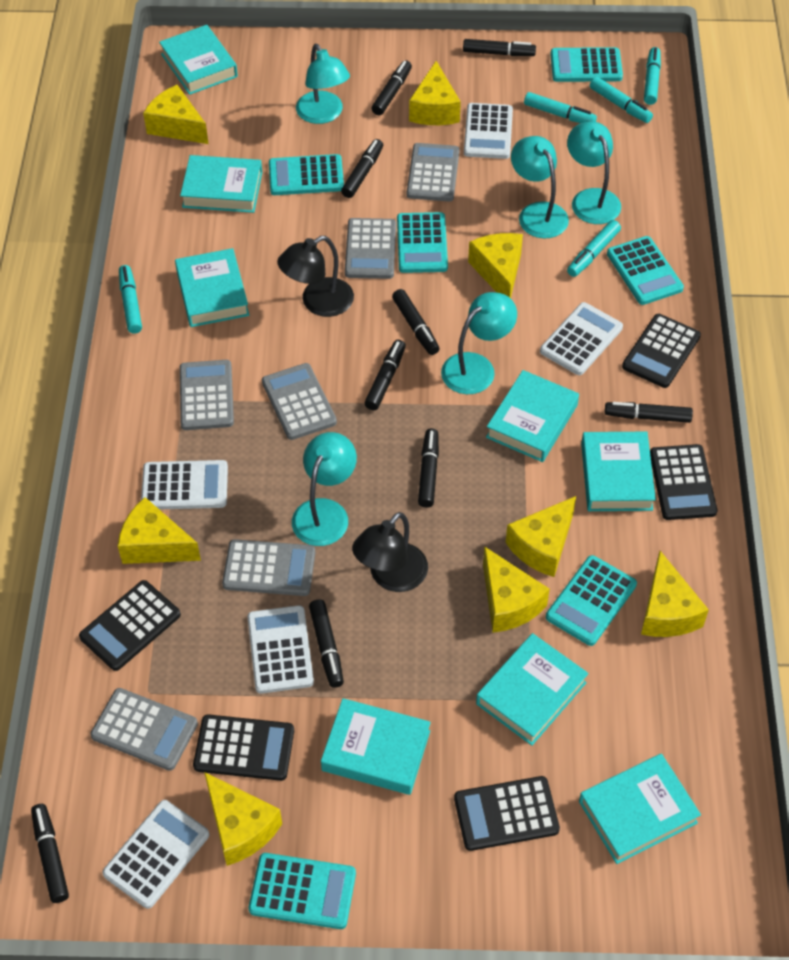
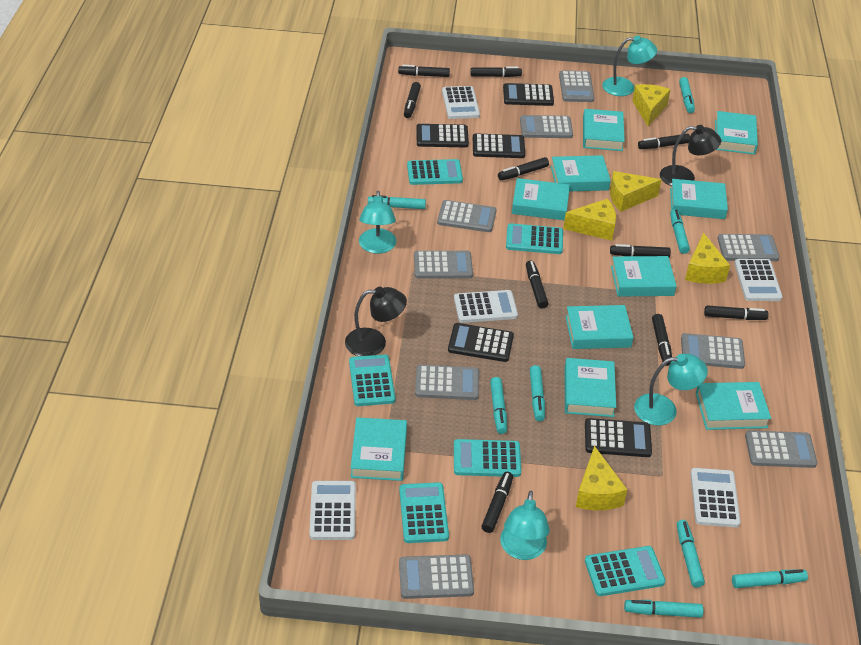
black marker: 9 -> 10
grey calculator: 6 -> 9
turquoise book: 8 -> 10
turquoise lamp: 5 -> 4
turquoise marker: 5 -> 8
yellow cheese: 8 -> 5

